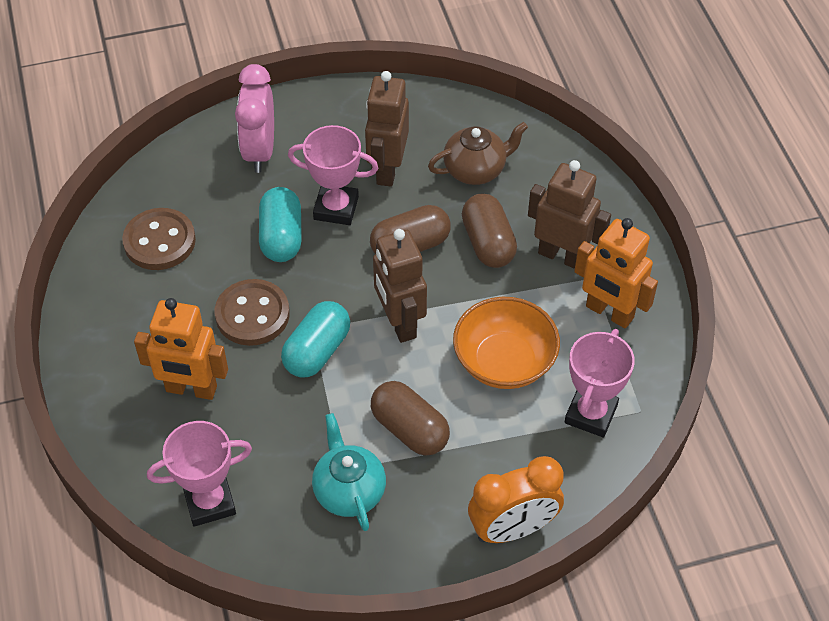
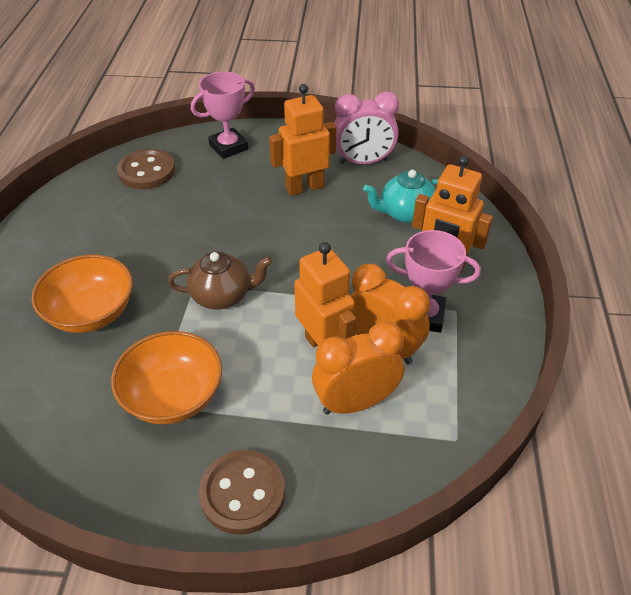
brown capsule: 3 -> 0
brown robot: 3 -> 0
orange bowl: 1 -> 2
orange clock: 1 -> 2
orange robot: 2 -> 3
pink trophy: 3 -> 2
turquoise capsule: 2 -> 0

